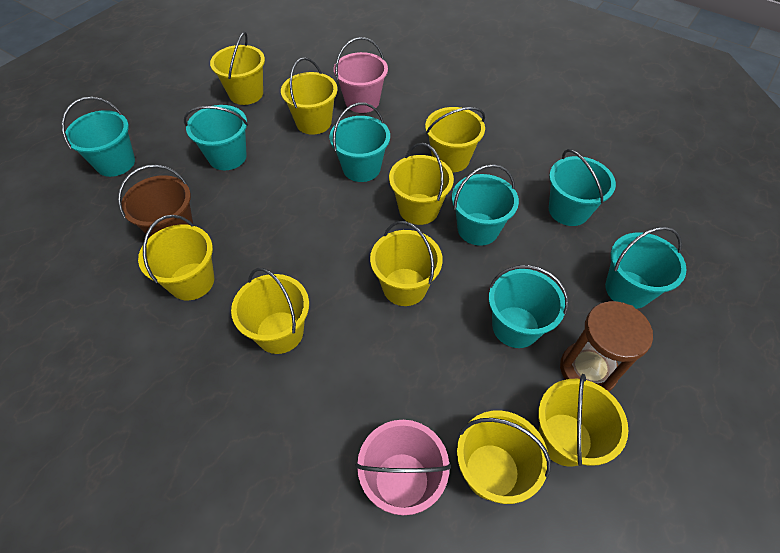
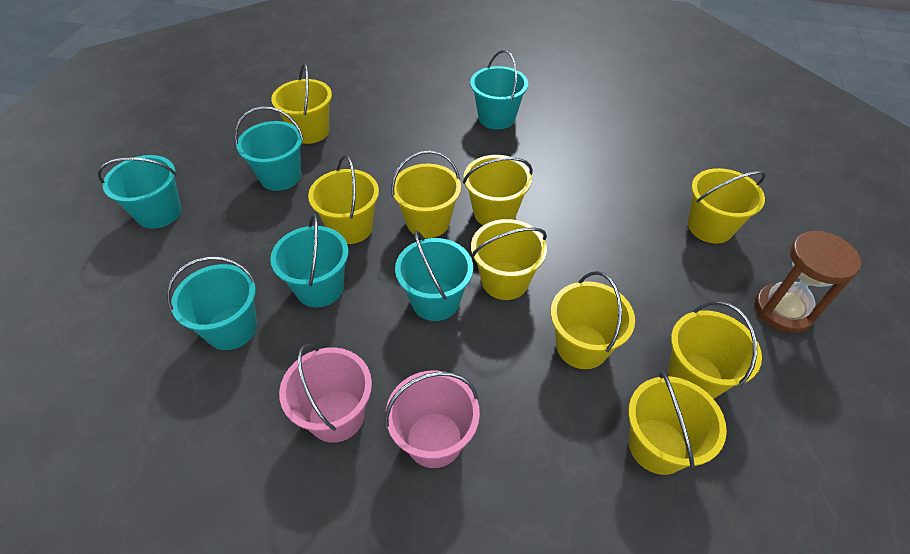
brown bucket: 1 -> 0
turquoise bucket: 7 -> 6

